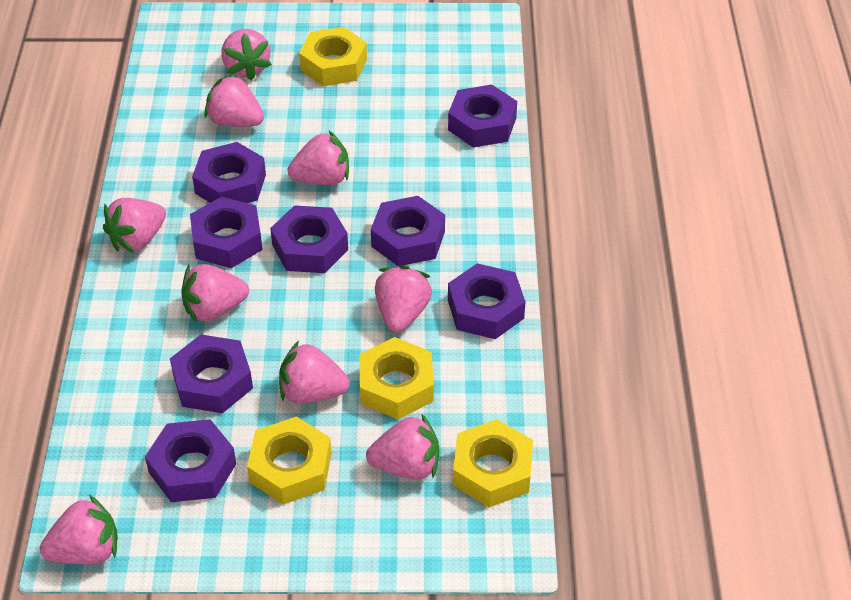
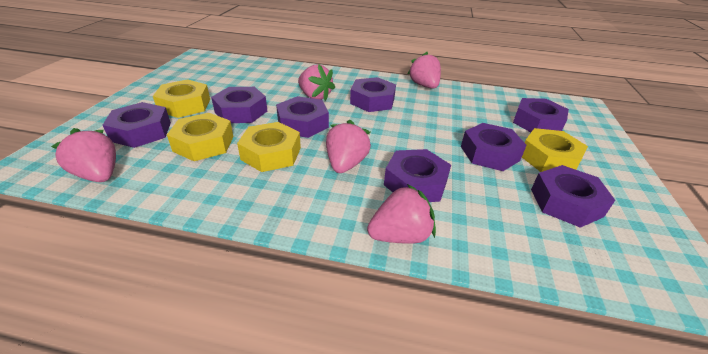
pink strawberry: 9 -> 5

